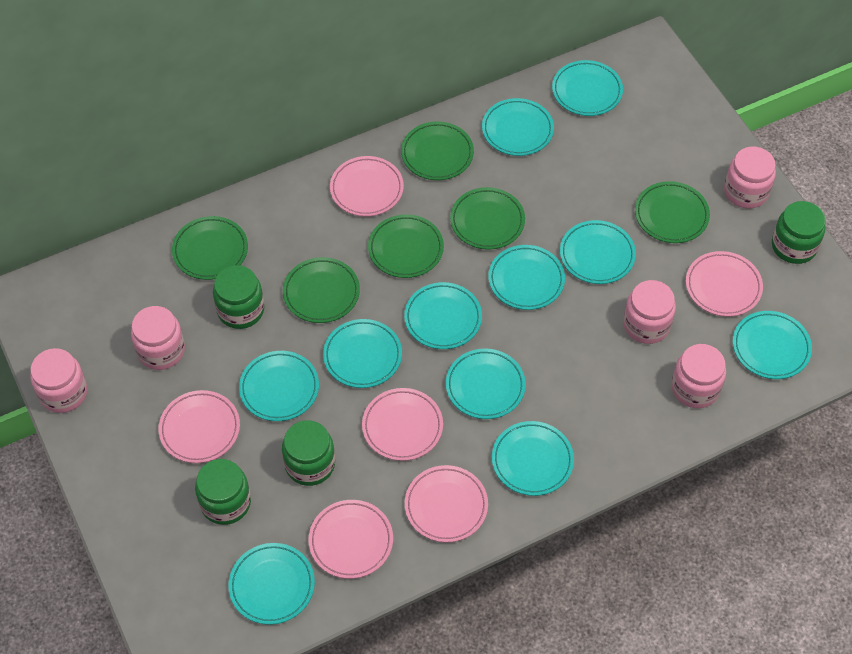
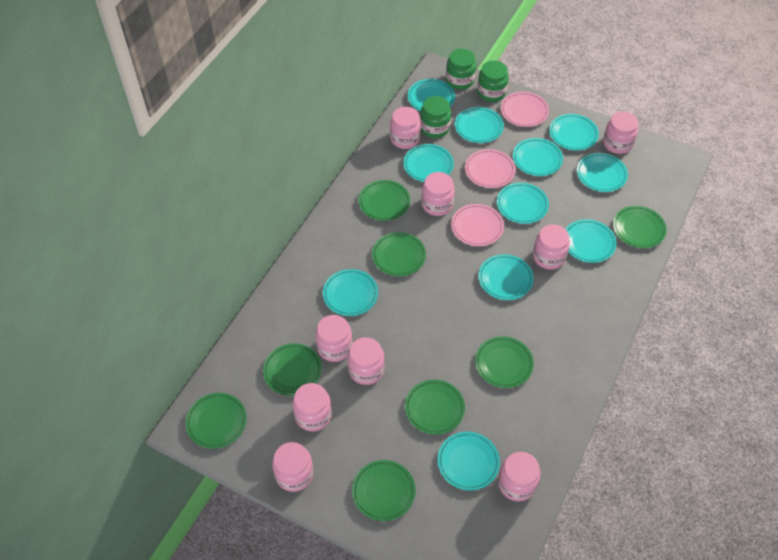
green jar: 4 -> 3
green plate: 6 -> 8
pink jar: 5 -> 9
pink plate: 6 -> 3

